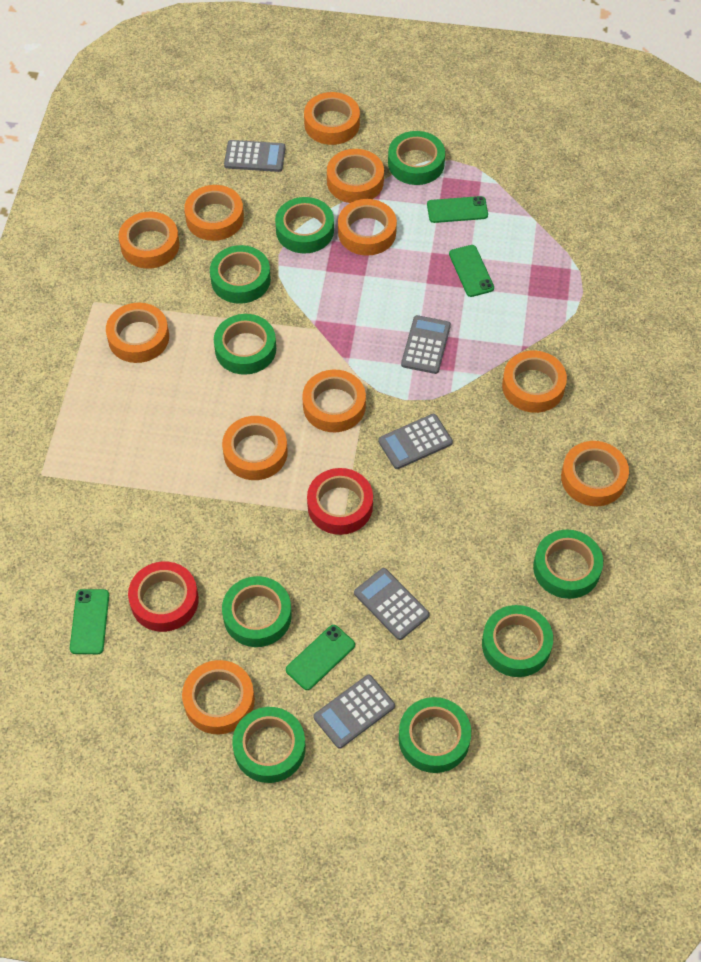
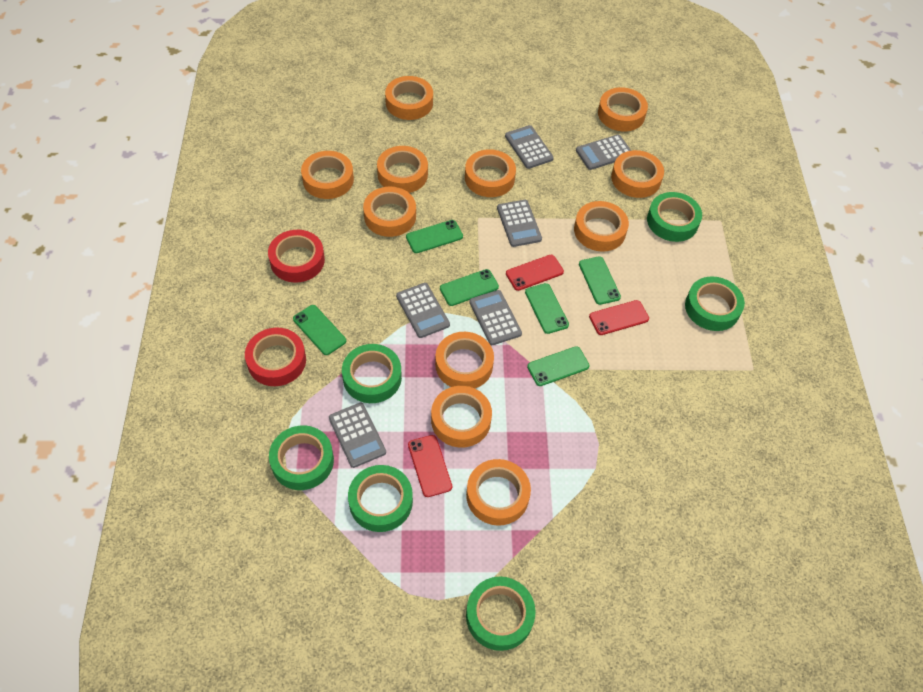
green phone: 4 -> 6
green tape: 9 -> 6
grey calculator: 5 -> 6
red phone: 0 -> 3

